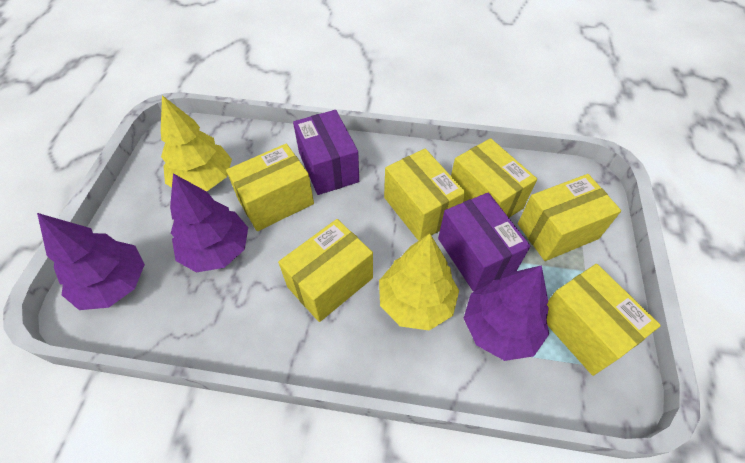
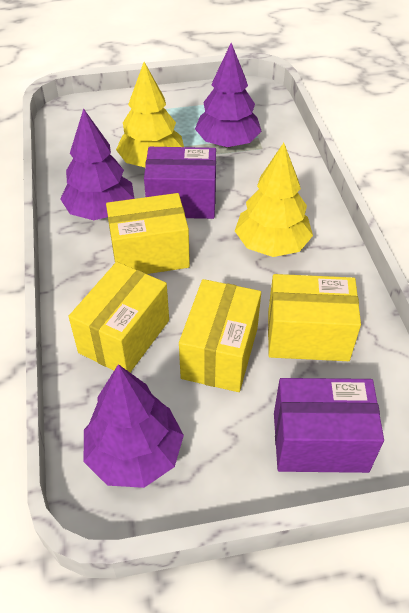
yellow box: 6 -> 4

